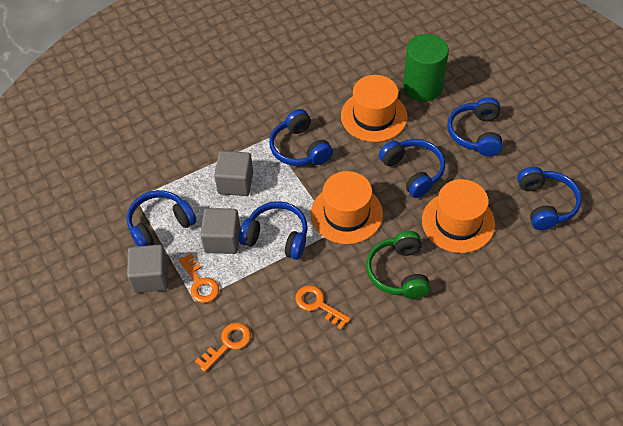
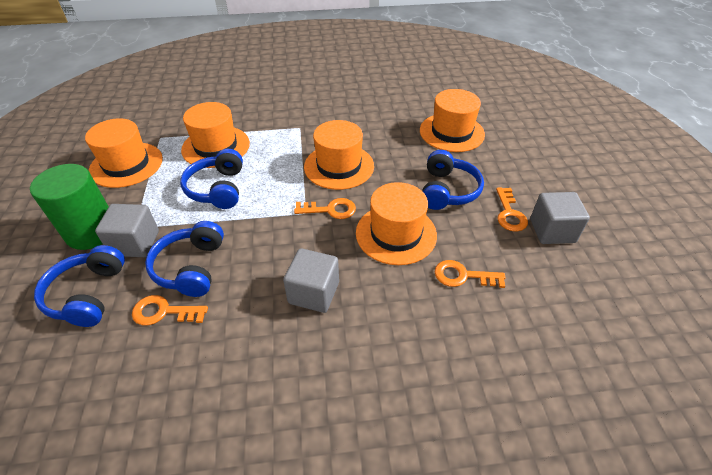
blue headphones: 6 -> 4
green headphones: 1 -> 0
orange hat: 3 -> 5
orange key: 3 -> 4

